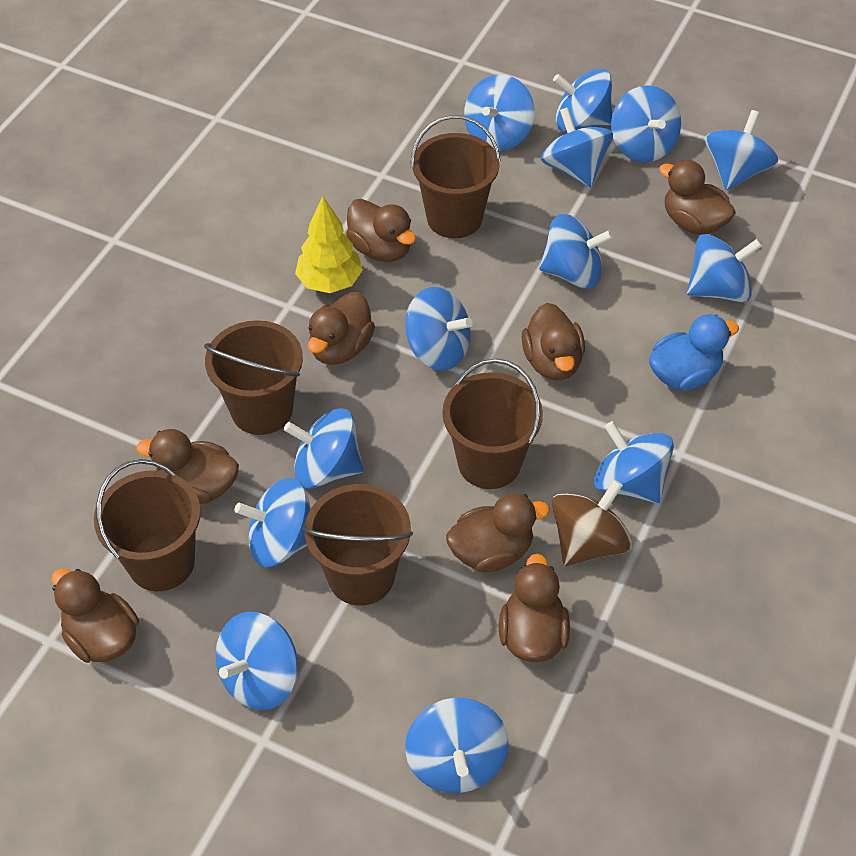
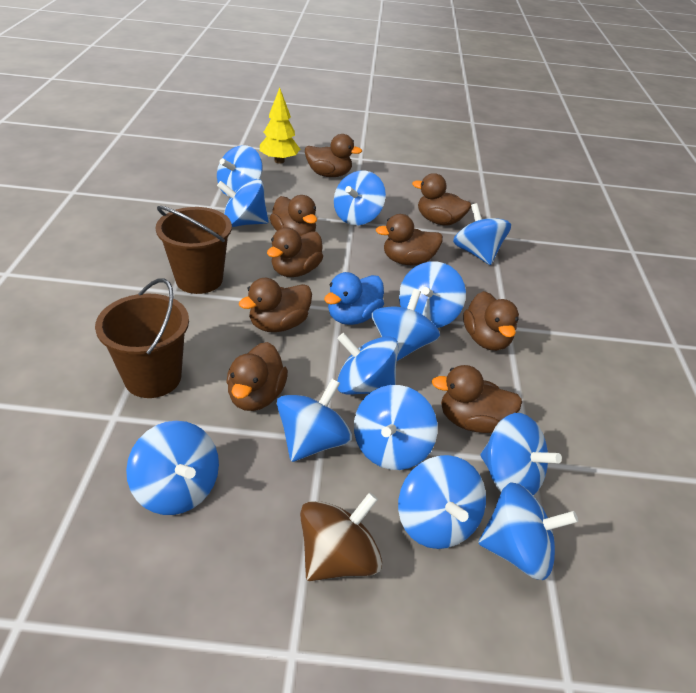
brown bucket: 5 -> 2
brown duck: 8 -> 9

